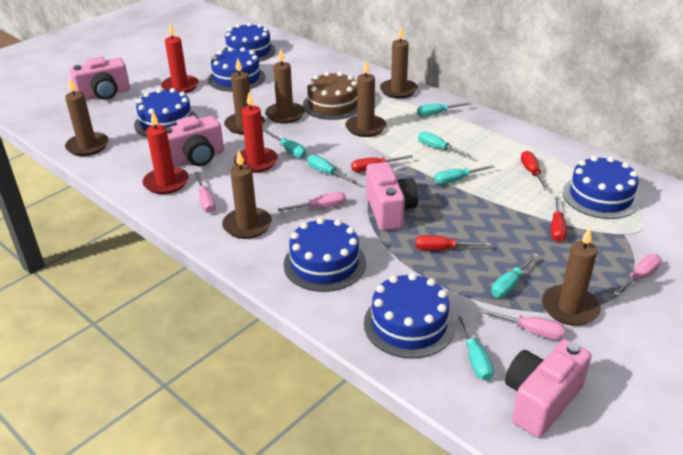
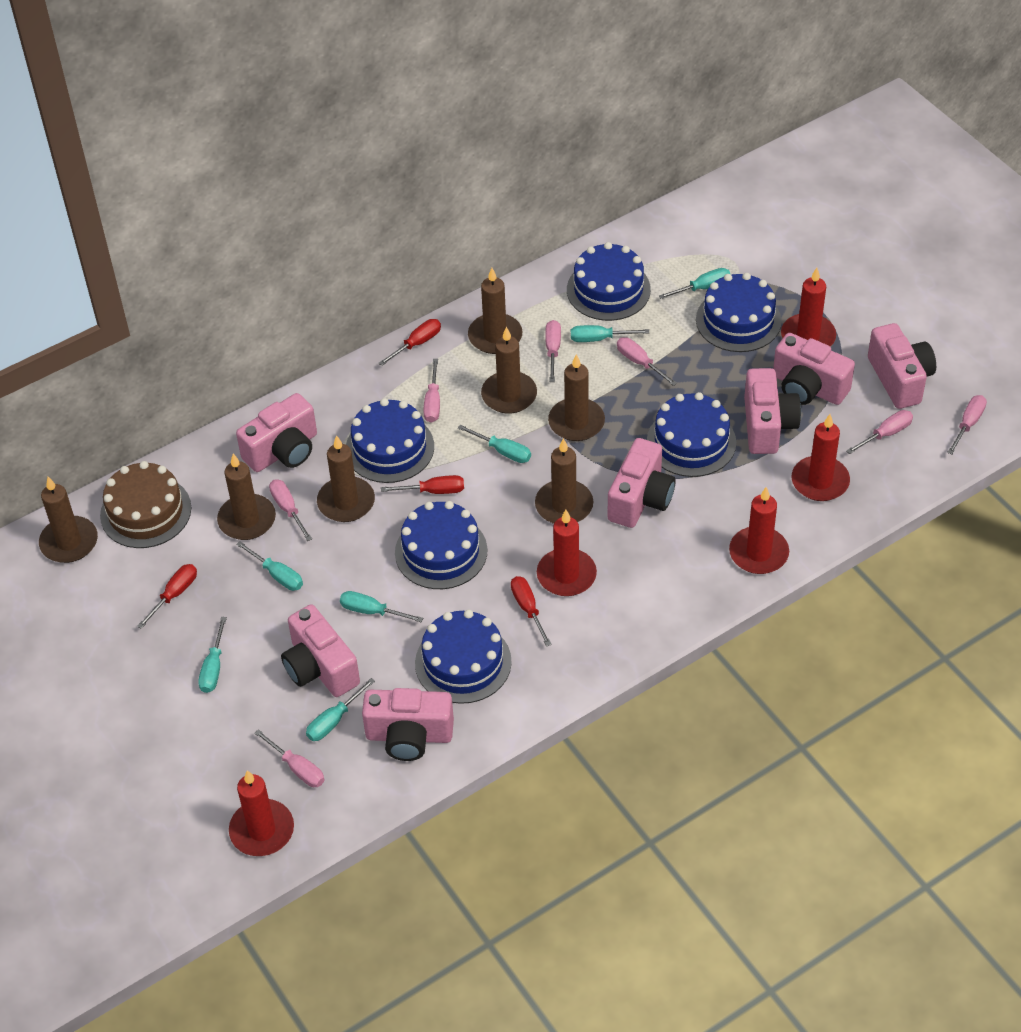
pink camera: 4 -> 7
pink screwdriver: 4 -> 7
red candle: 3 -> 5

